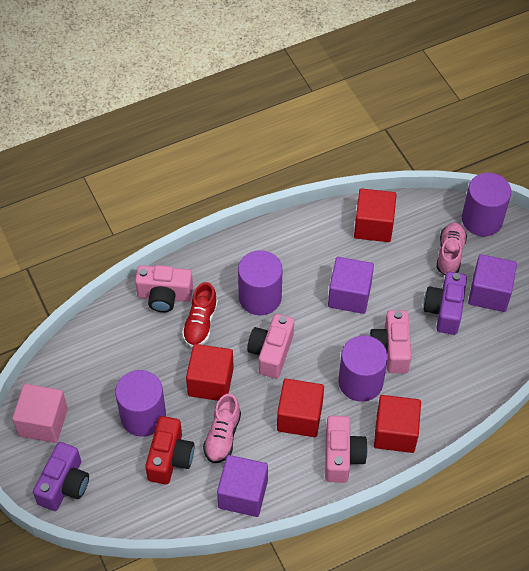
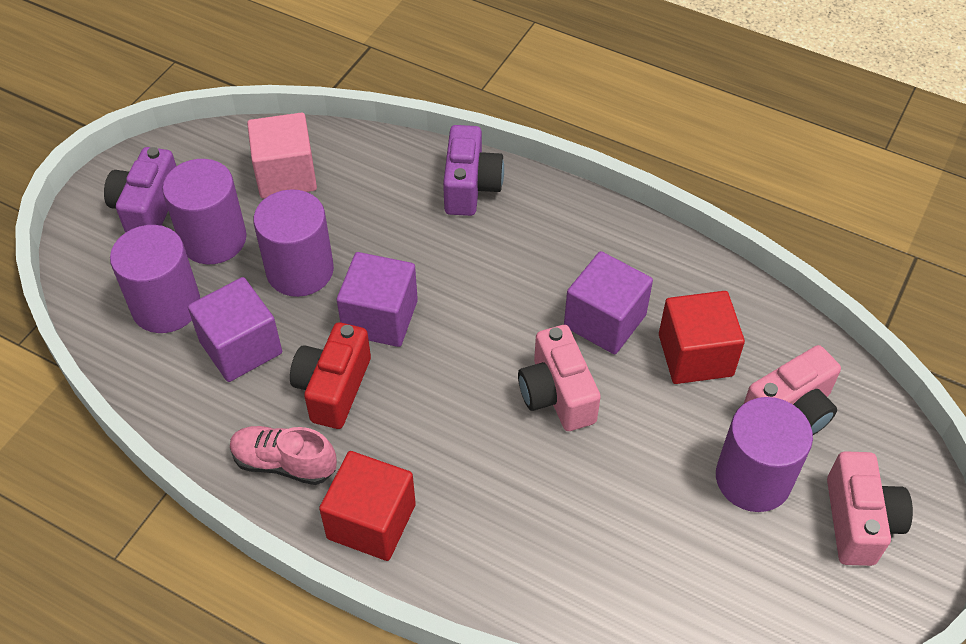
pink camera: 4 -> 3
pink shoe: 2 -> 1
red cube: 4 -> 2
red shoe: 1 -> 0

